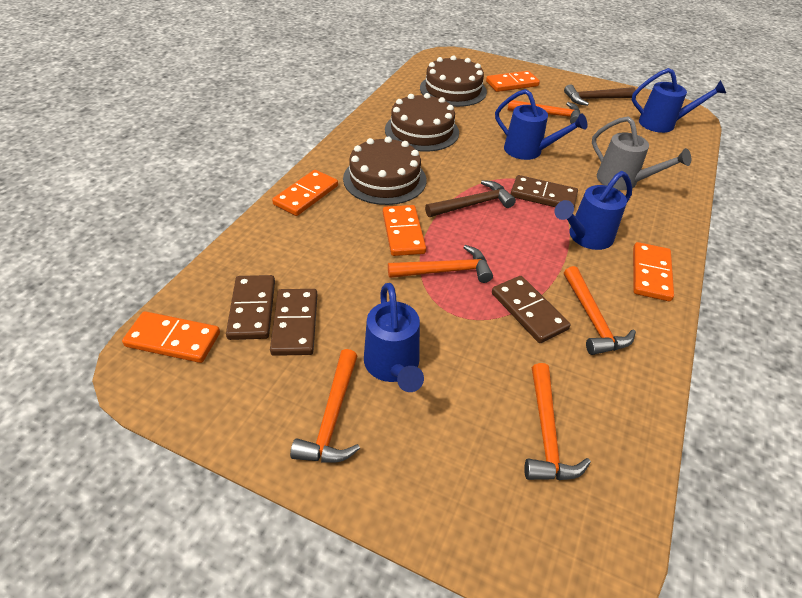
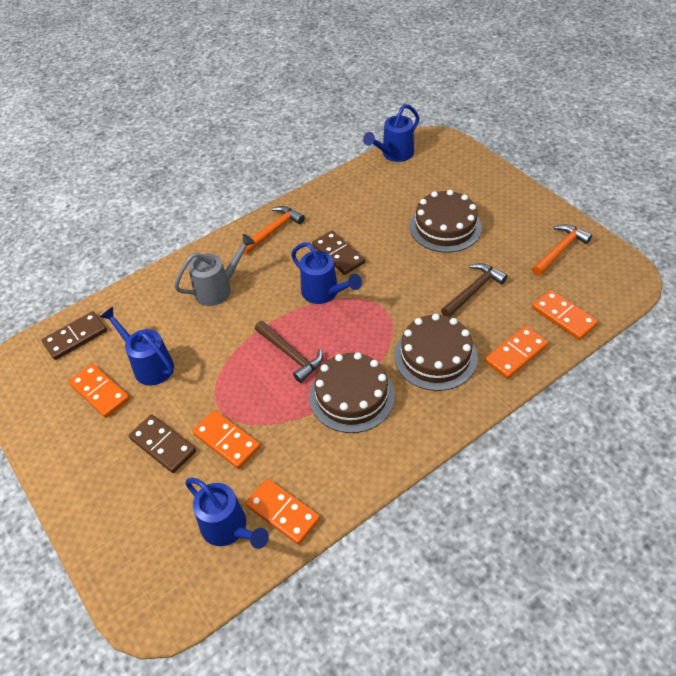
brown domino: 4 -> 3
orange hammer: 5 -> 2

